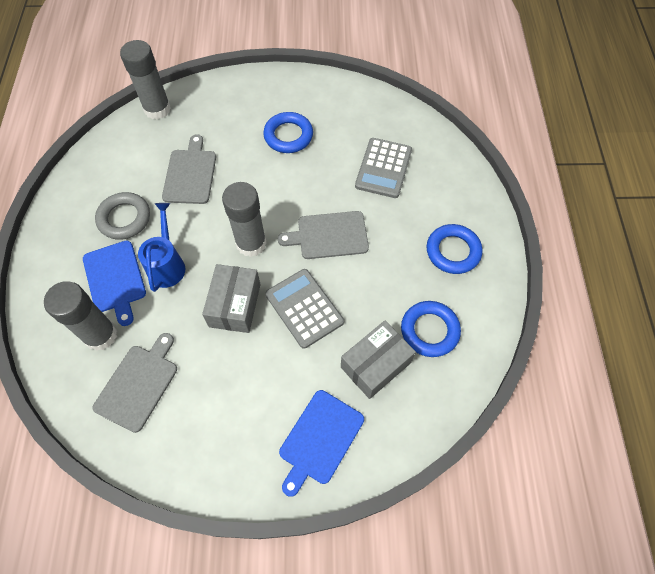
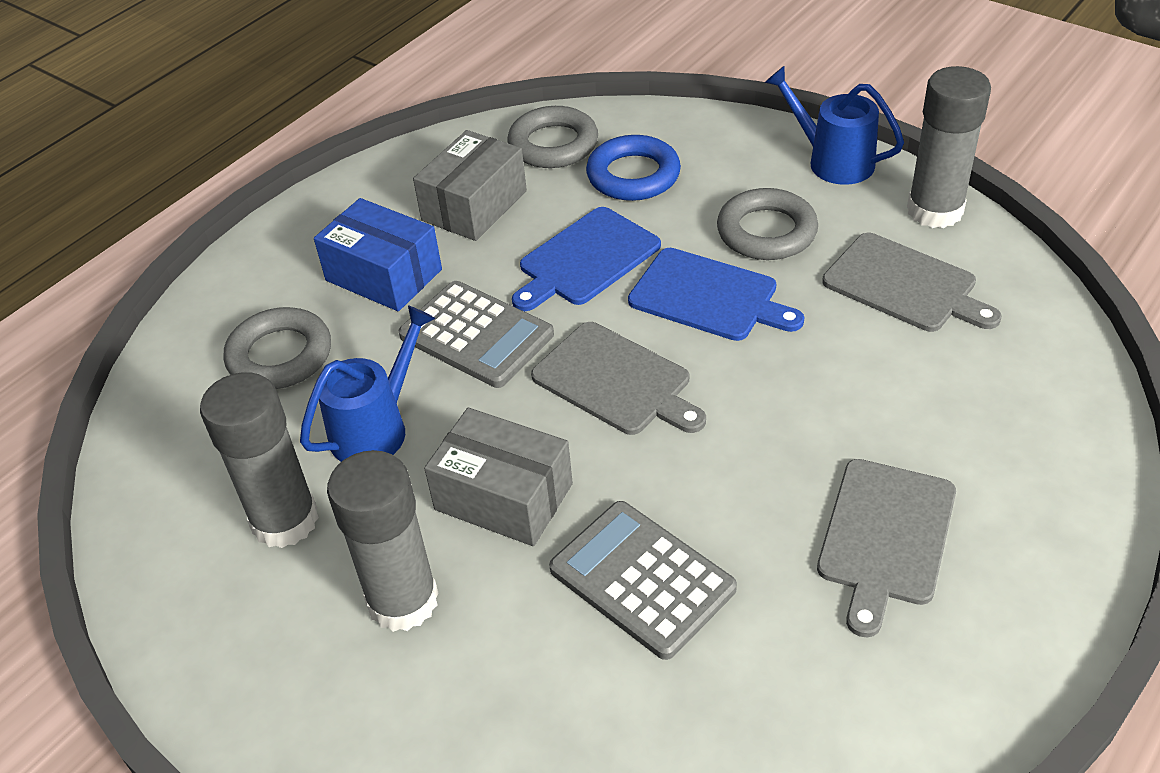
blue box: 0 -> 1
blue ring: 3 -> 1
blue watering can: 1 -> 2
grey ring: 1 -> 3

